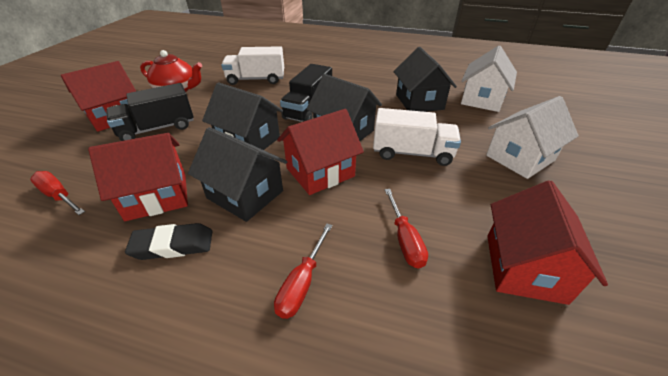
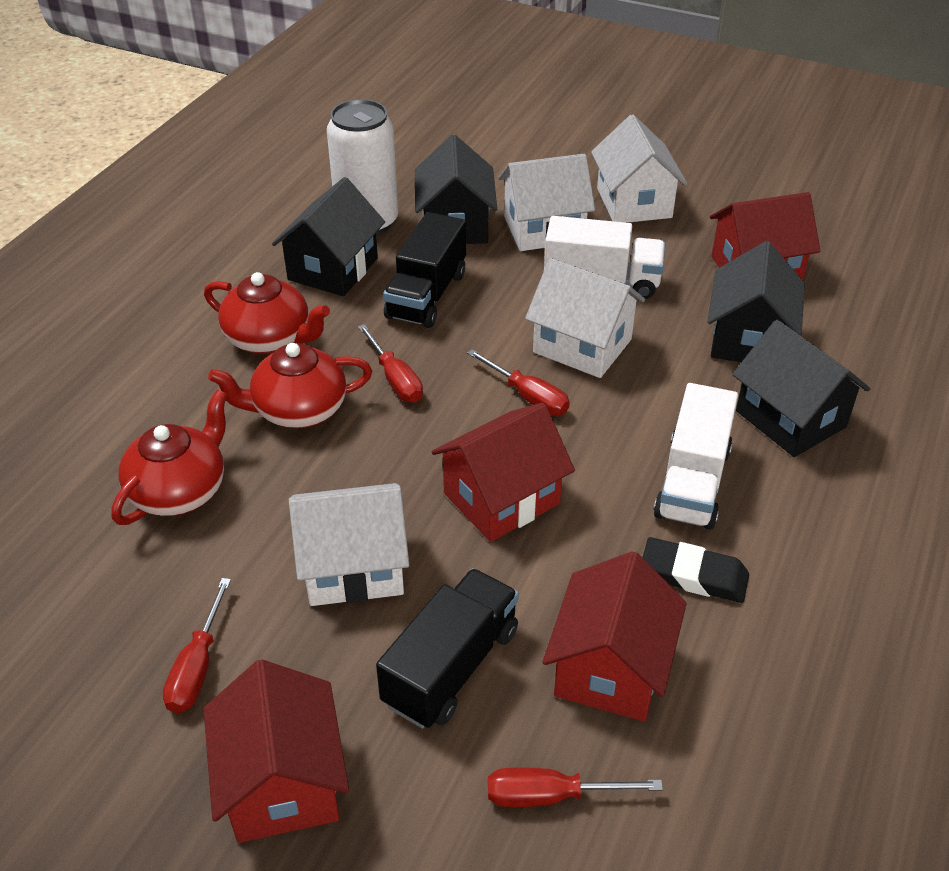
red screwdriver: 3 -> 4
red teapot: 1 -> 3
white can: 0 -> 1
white house: 2 -> 4

